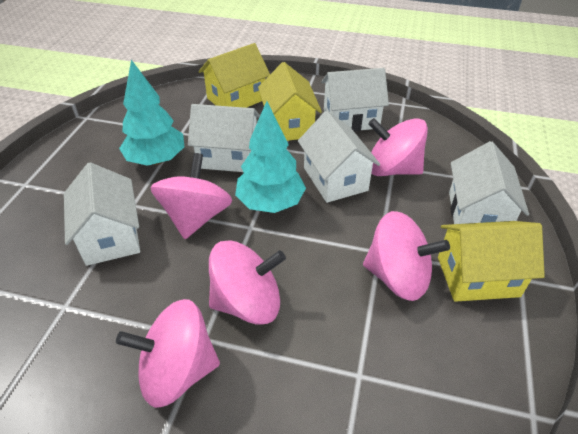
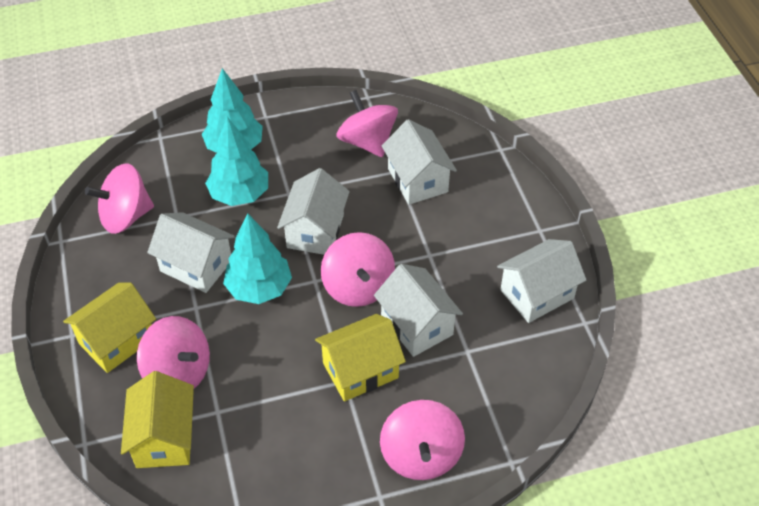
turquoise tree: 2 -> 3

